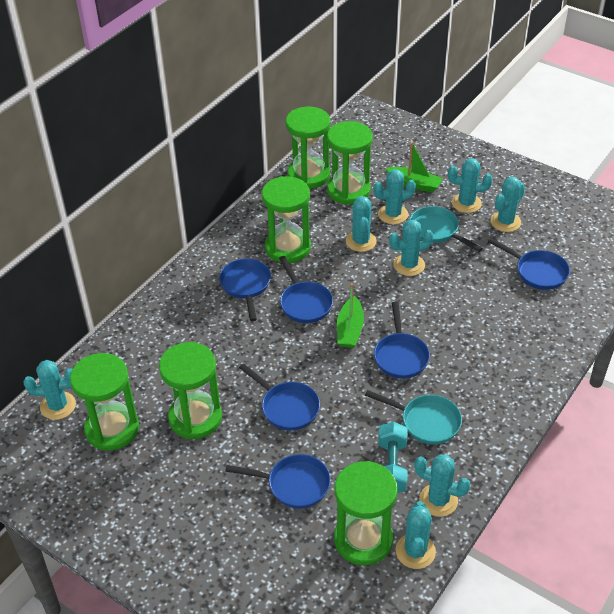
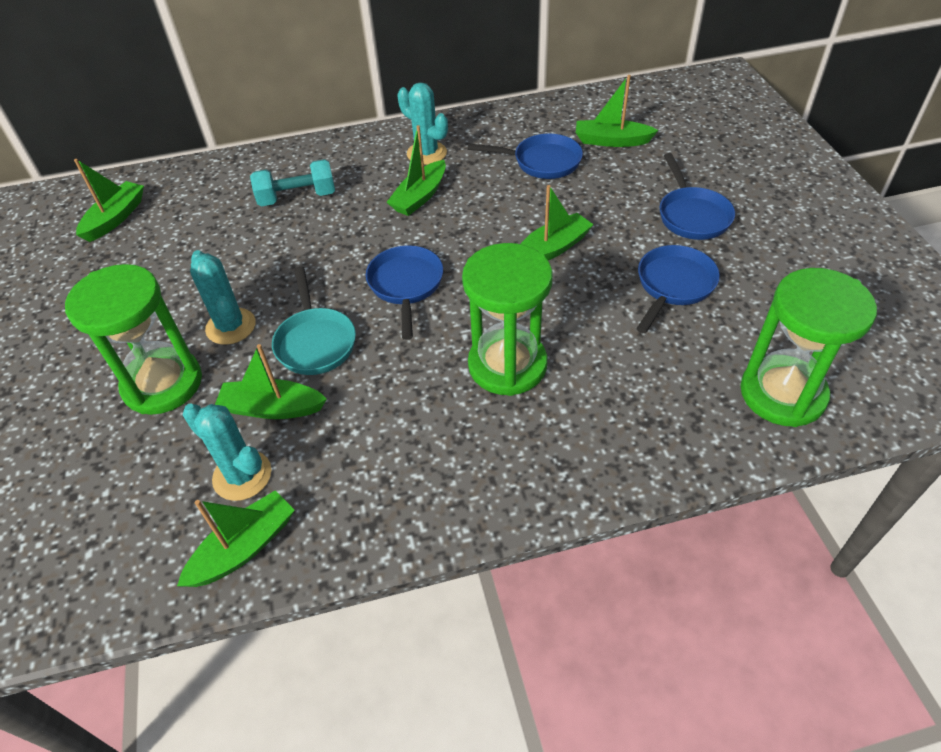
blue pan: 6 -> 4
green boat: 2 -> 6
green hourglass: 6 -> 3
turquoise cactus: 8 -> 3
turquoise pan: 2 -> 1

